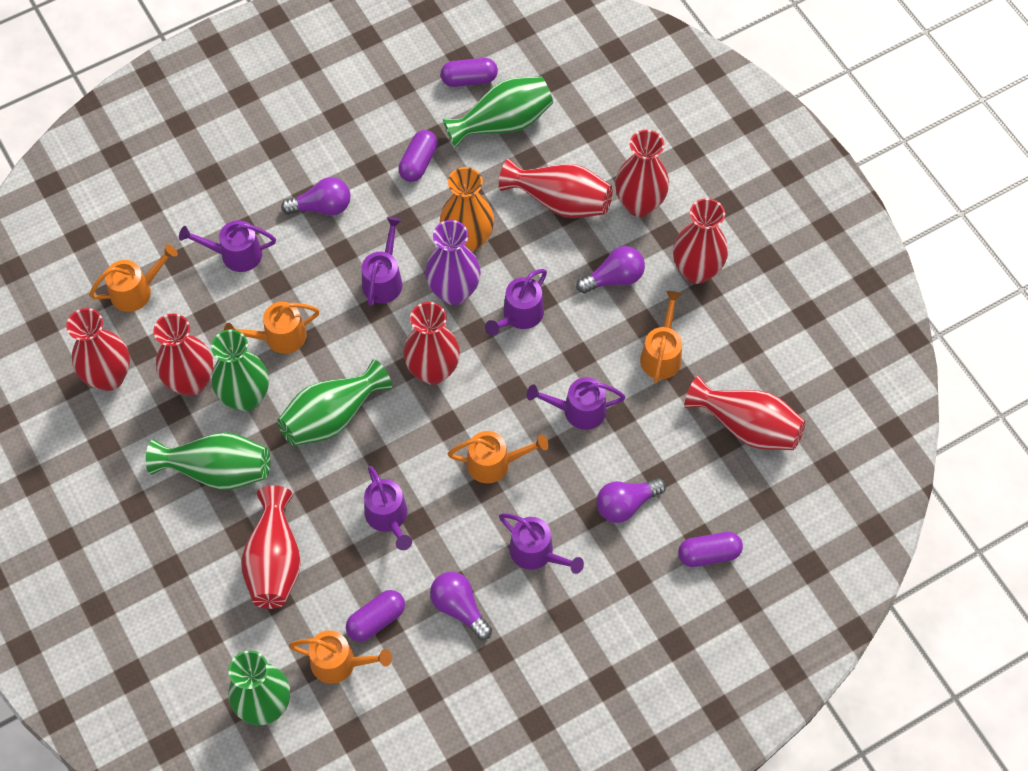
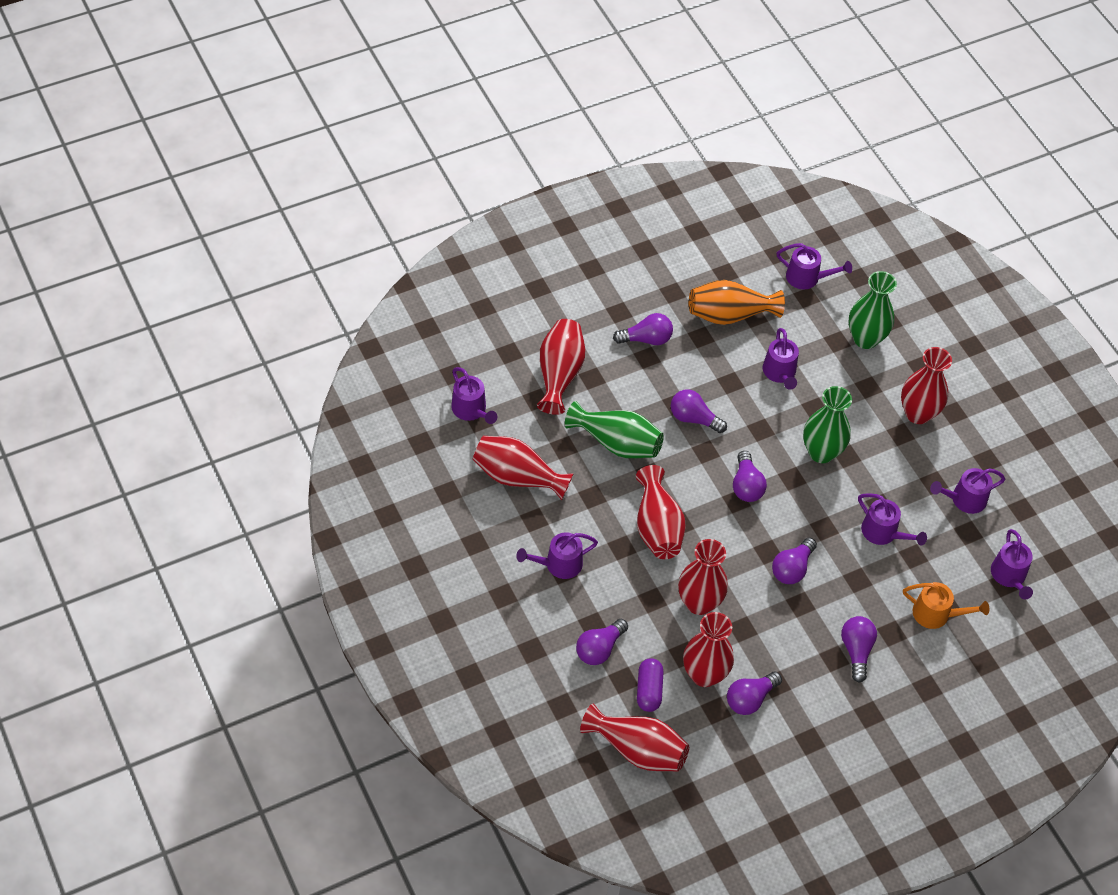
green vase: 5 -> 3
orange watering can: 5 -> 1
purple capsule: 4 -> 1
purple light bulb: 4 -> 7
purple vase: 1 -> 0
purple watering can: 6 -> 7
red vase: 8 -> 7

